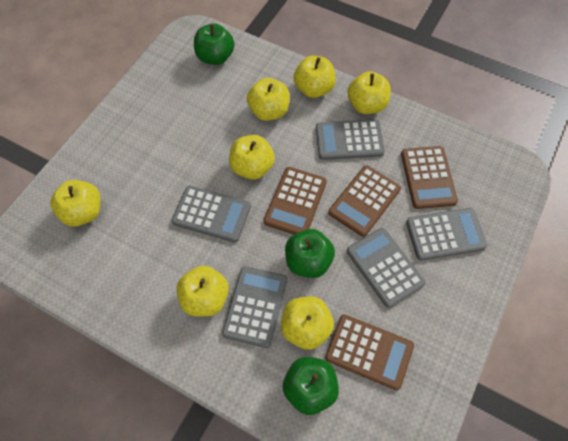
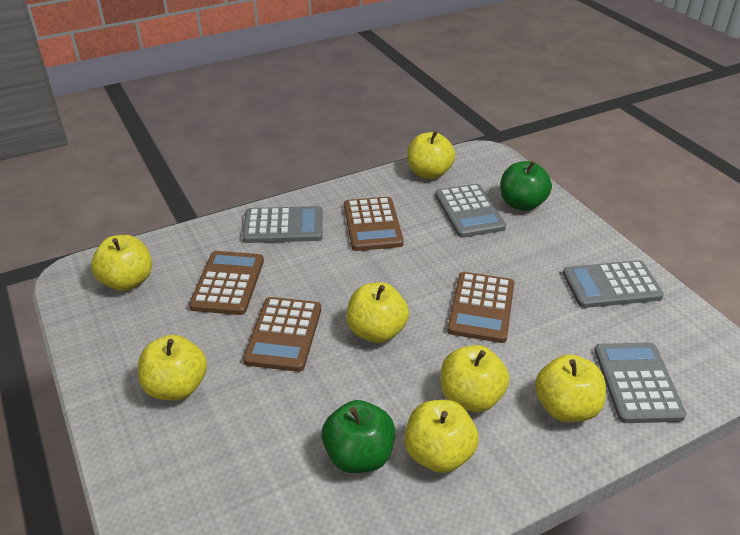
green apple: 3 -> 2
grey calculator: 5 -> 4

